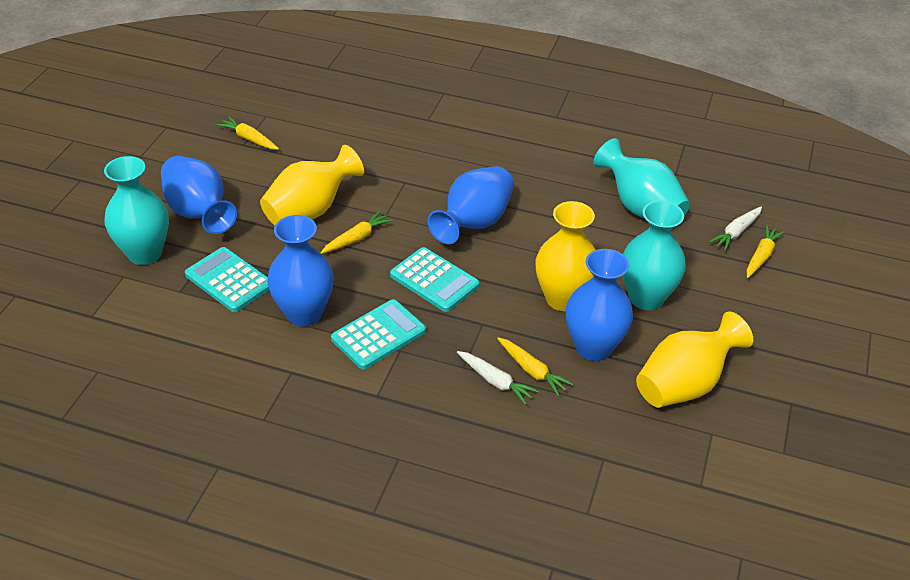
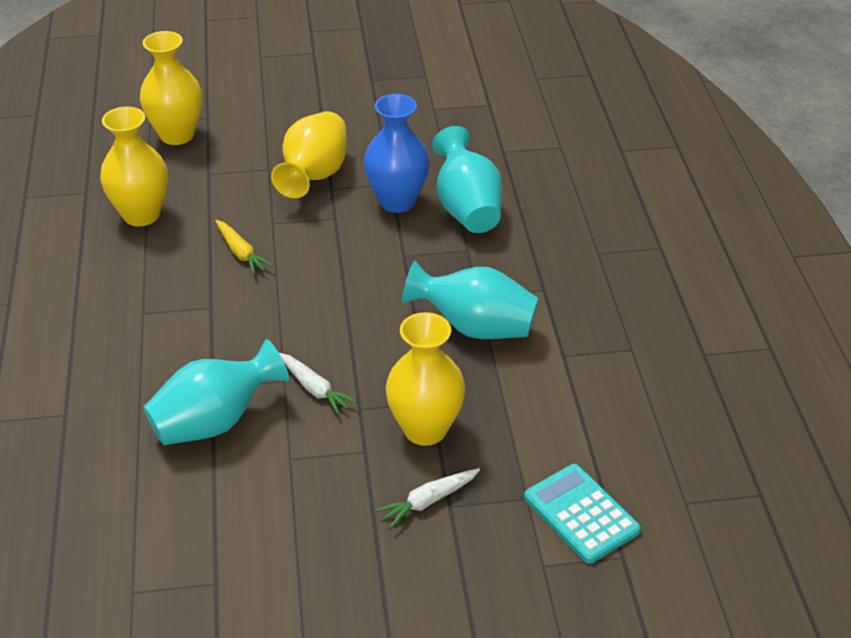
blue vase: 4 -> 1
turquoise calculator: 3 -> 1
yellow carrot: 4 -> 1
yellow vase: 3 -> 4

